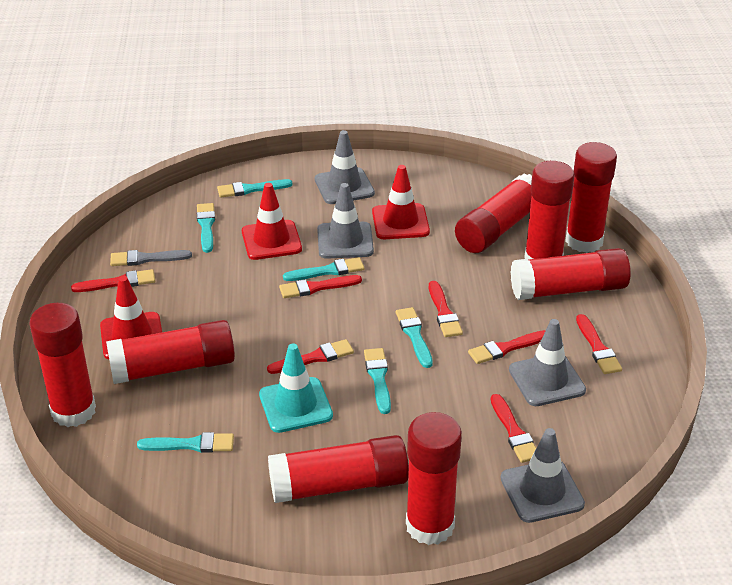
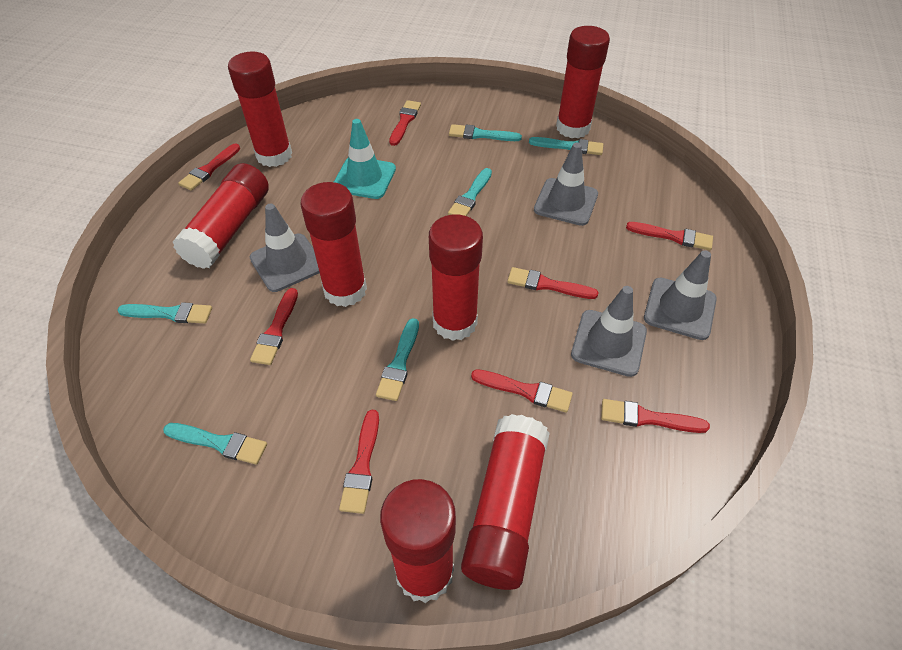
grey brush: 1 -> 0
red brush: 7 -> 8
red glue stick: 8 -> 7
red traffic cone: 3 -> 0

